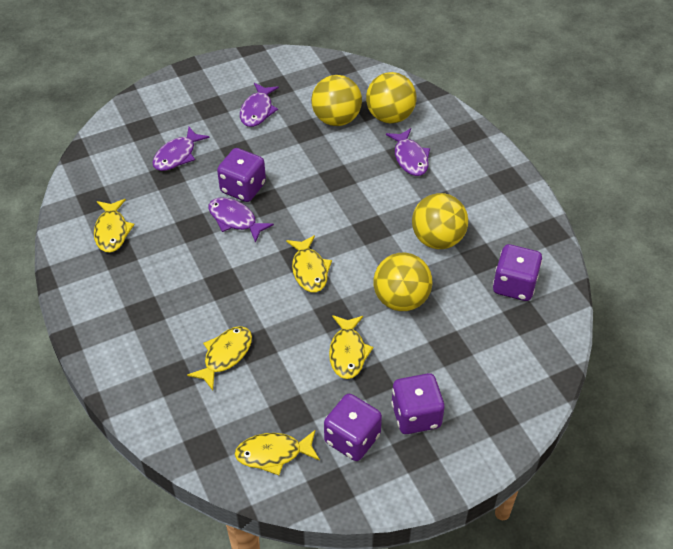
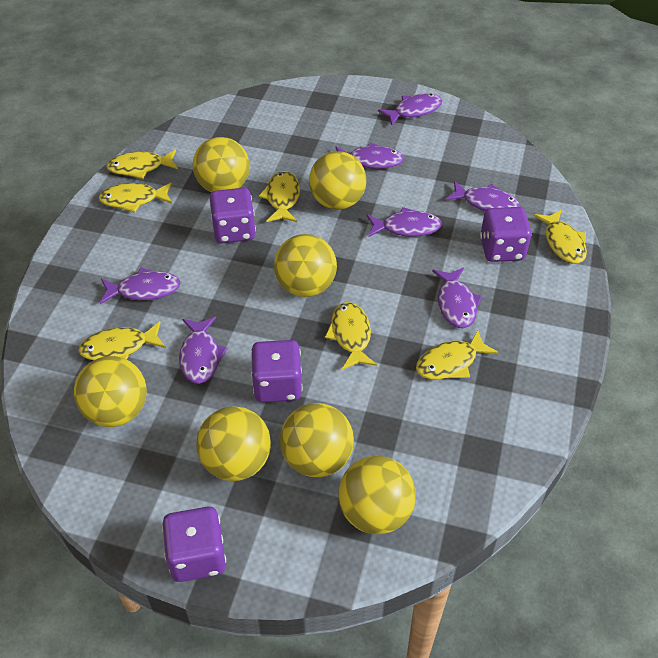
purple fish: 4 -> 7
yellow ball: 4 -> 7
yellow fish: 5 -> 7

